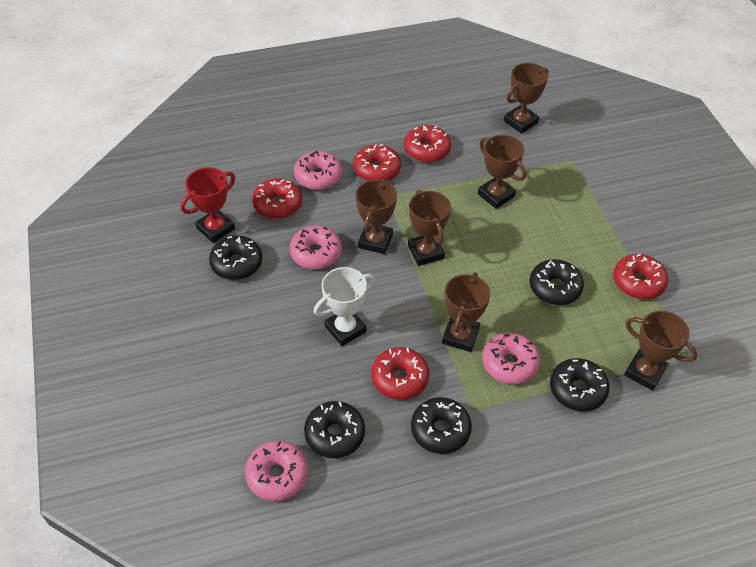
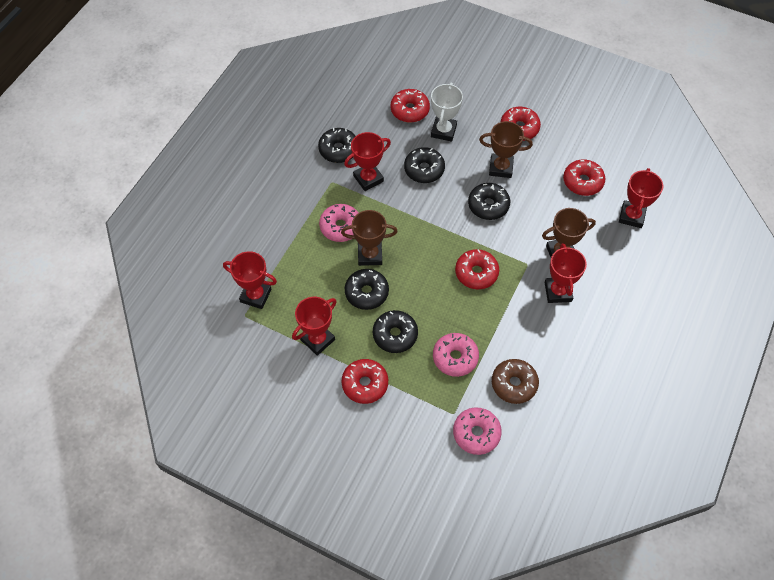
brown donut: 0 -> 1
brown trophy: 6 -> 3
pink donut: 4 -> 3
red trophy: 1 -> 5

